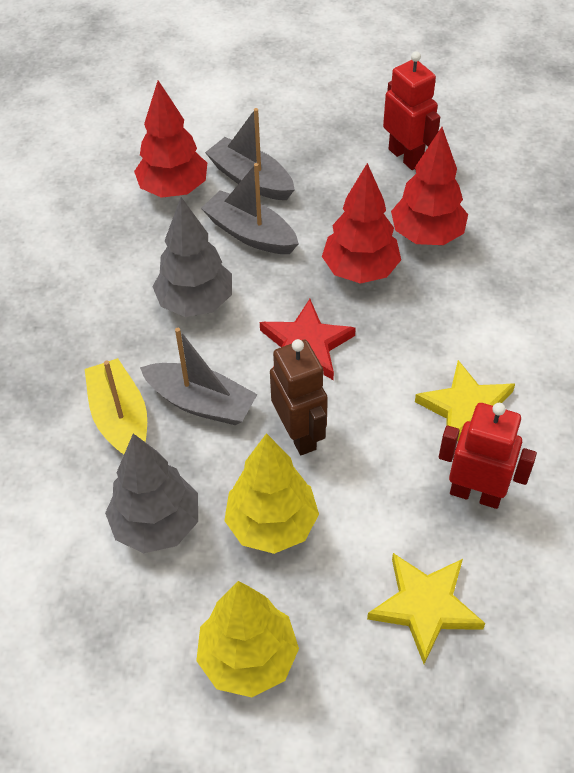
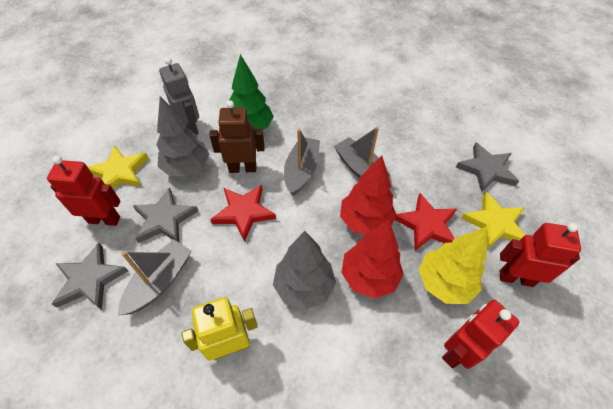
green tree: 0 -> 1
grey robot: 0 -> 1
grey star: 0 -> 3
red robot: 2 -> 3
red star: 1 -> 2
red tree: 3 -> 2
yellow boat: 1 -> 0
yellow robot: 0 -> 1
yellow tree: 2 -> 1

